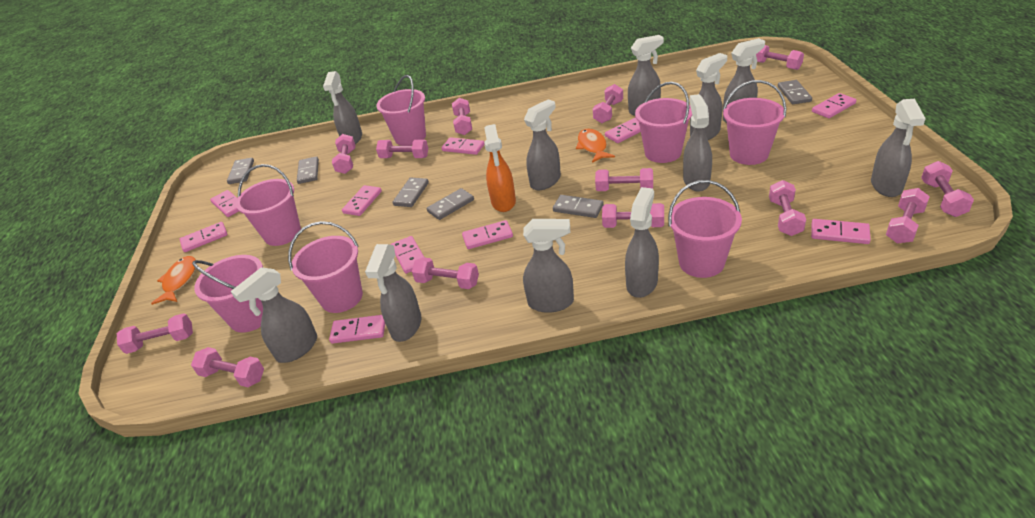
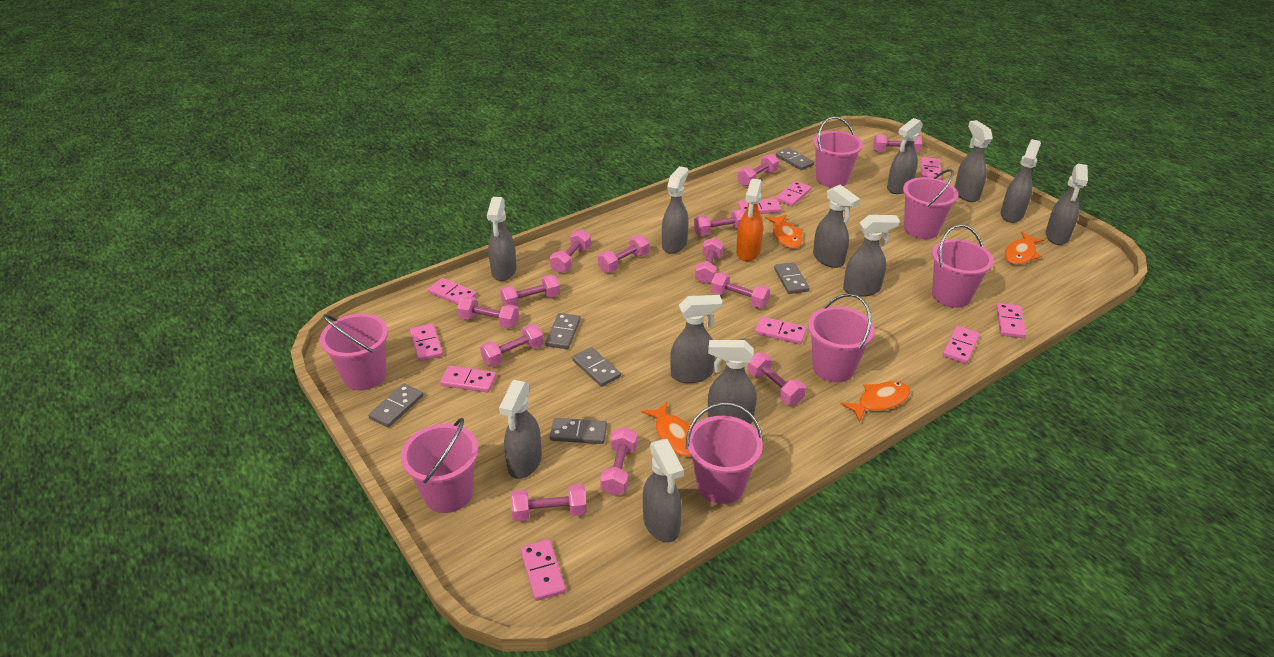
grey spray bottle: 11 -> 12
orange fish: 2 -> 4

